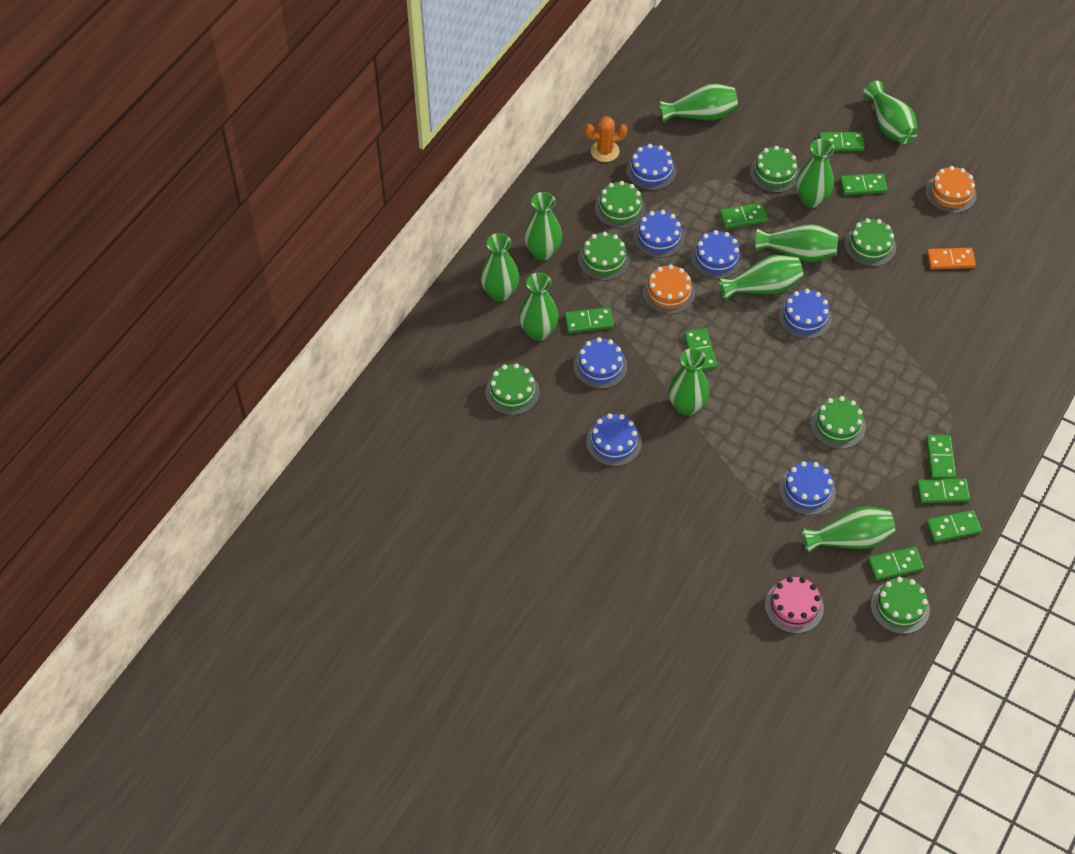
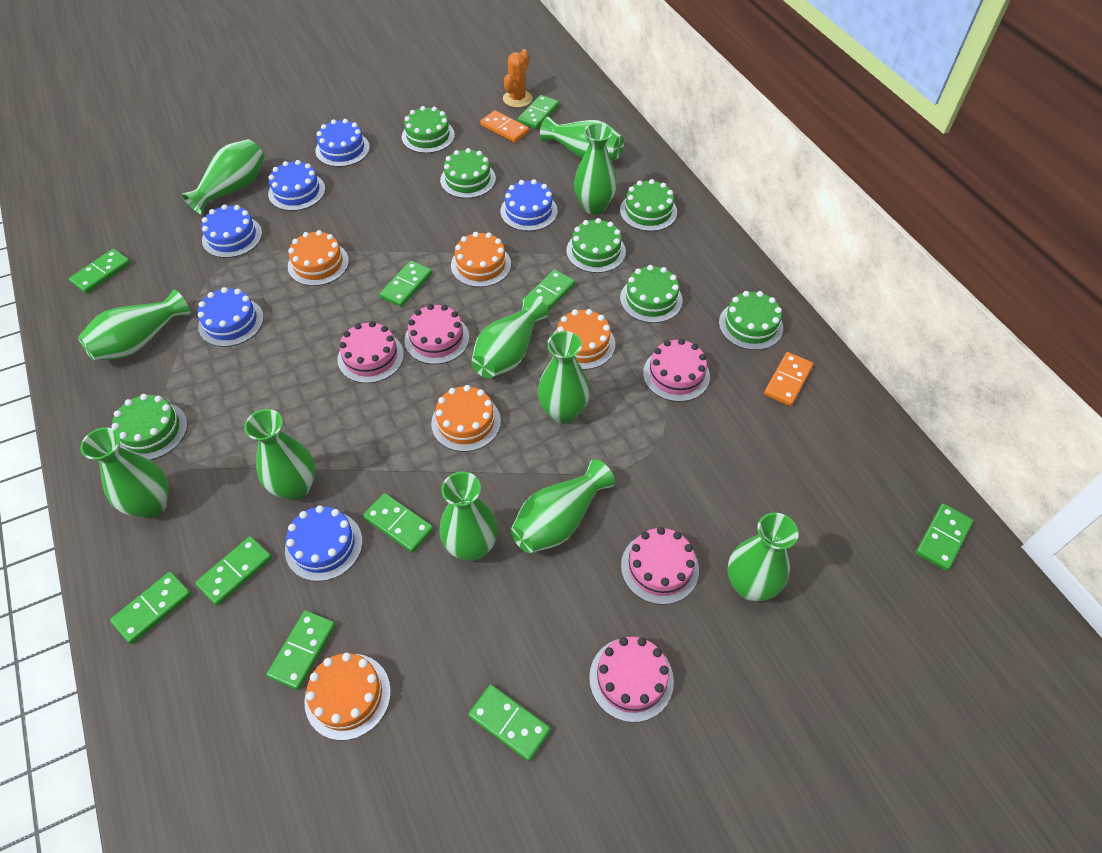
blue cake: 7 -> 6
green domino: 9 -> 10
green vase: 10 -> 11
orange cake: 2 -> 5
orange domino: 1 -> 2
pink cake: 1 -> 5

